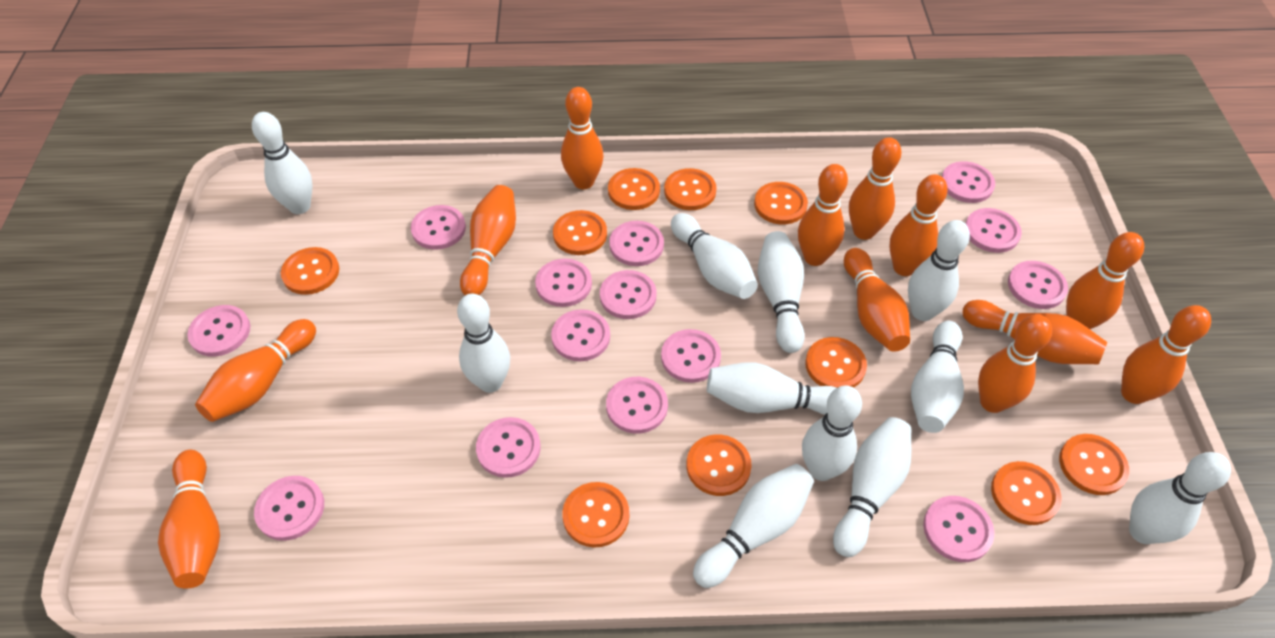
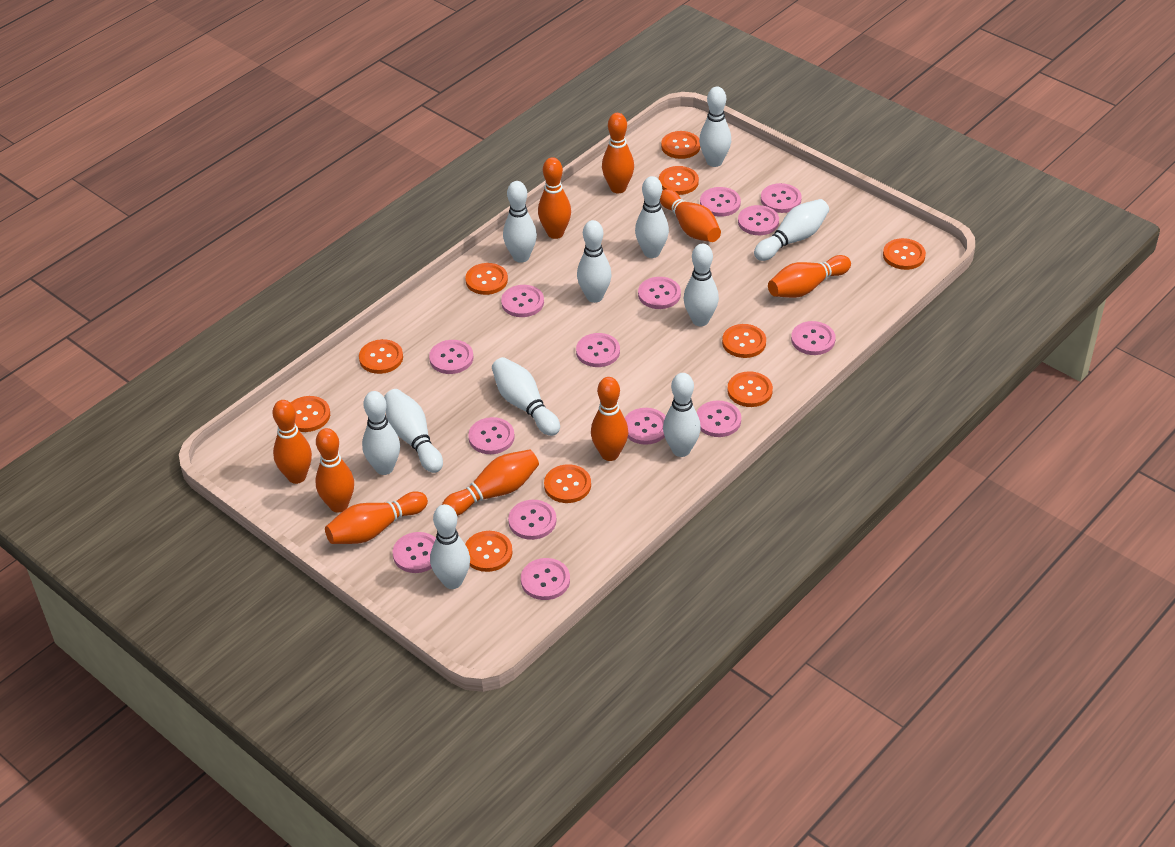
orange bowling pin: 12 -> 9

